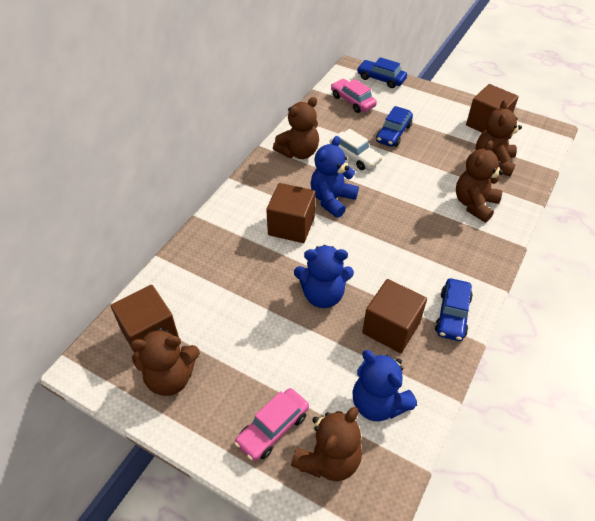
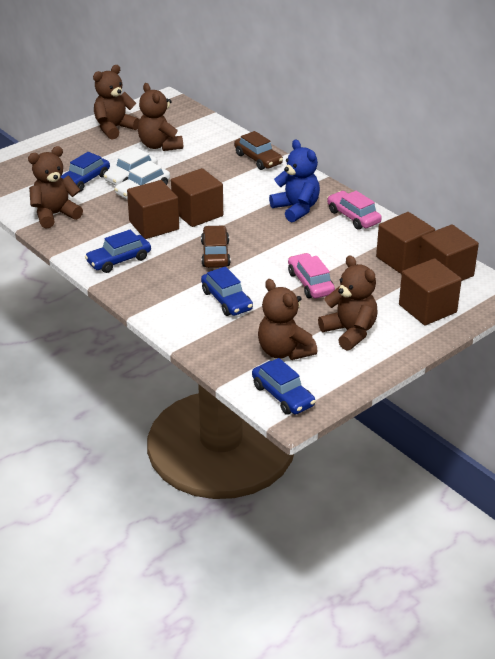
blue car: 3 -> 4
blue teddy bear: 3 -> 1
brown car: 0 -> 2
brown cube: 4 -> 5
white car: 1 -> 2

